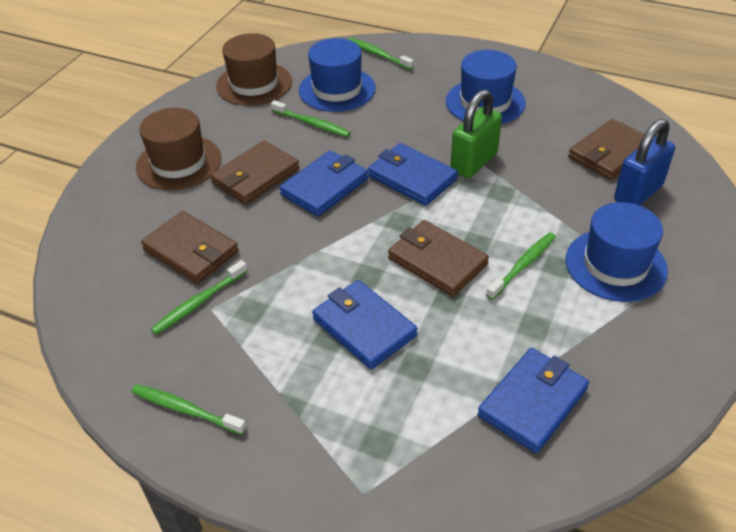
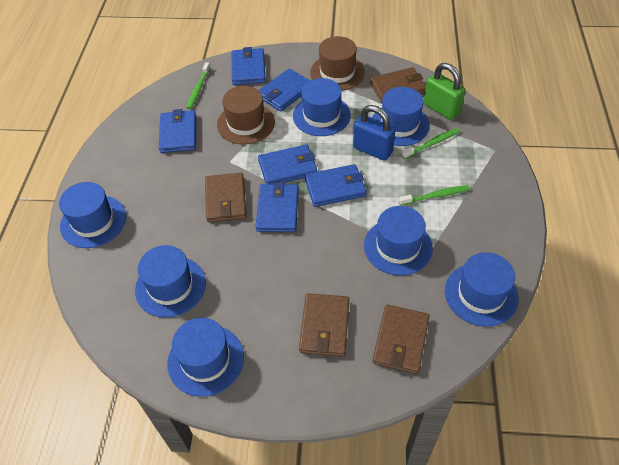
blue hat: 3 -> 7
blue wallet: 4 -> 6
green toothbrush: 5 -> 3

